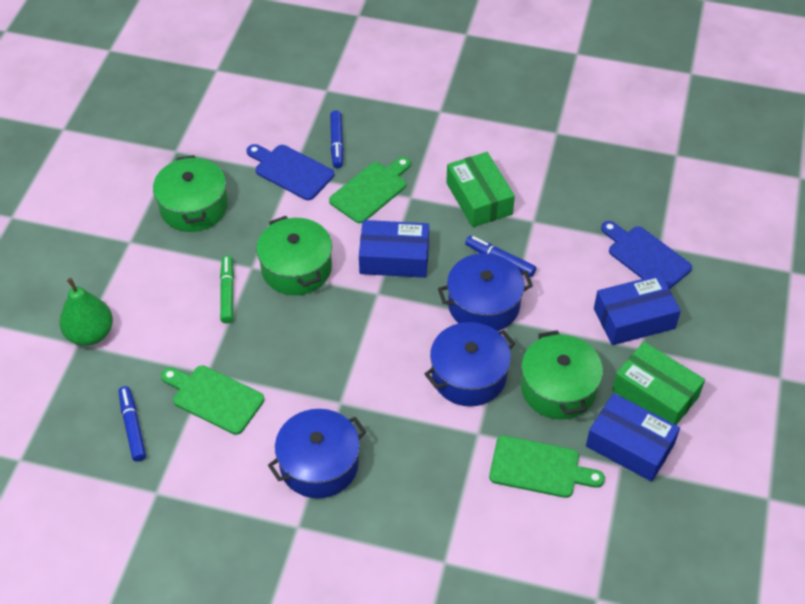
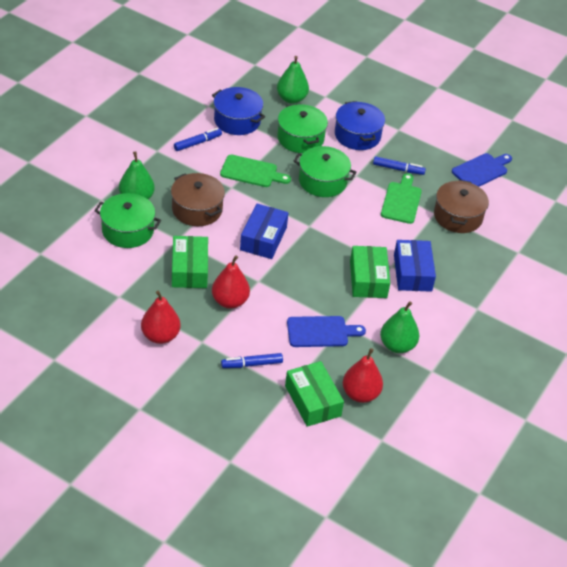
blue box: 3 -> 2
blue pot: 3 -> 2
brown pot: 0 -> 2
green box: 2 -> 3
green cutting board: 3 -> 2
green marker: 1 -> 0
green pear: 1 -> 3
red pear: 0 -> 3

